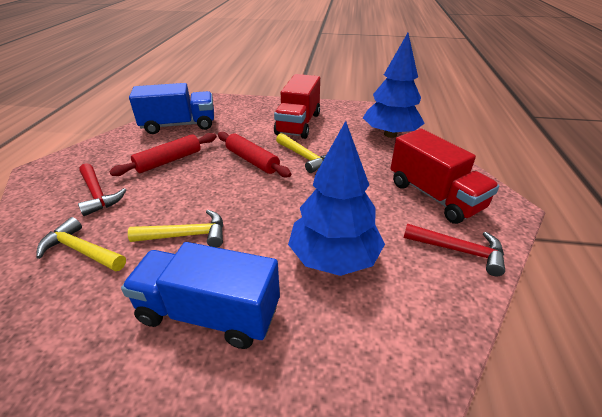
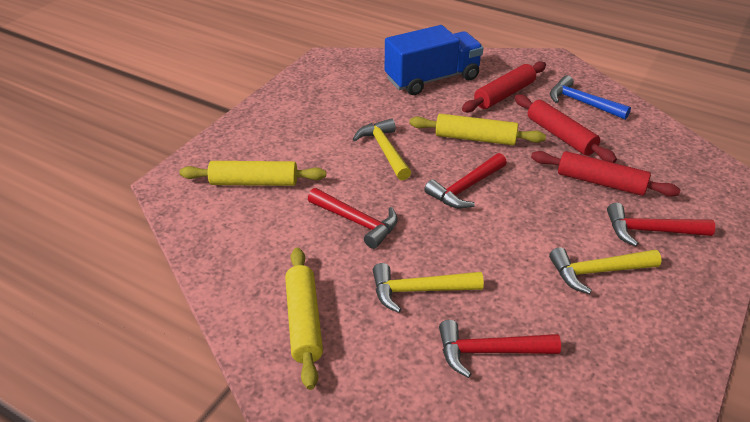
blue hammer: 0 -> 1
blue tree: 2 -> 0
blue truck: 2 -> 1
red hammer: 2 -> 4
red rolling pin: 2 -> 3
red truck: 2 -> 0
yellow rolling pin: 0 -> 3

